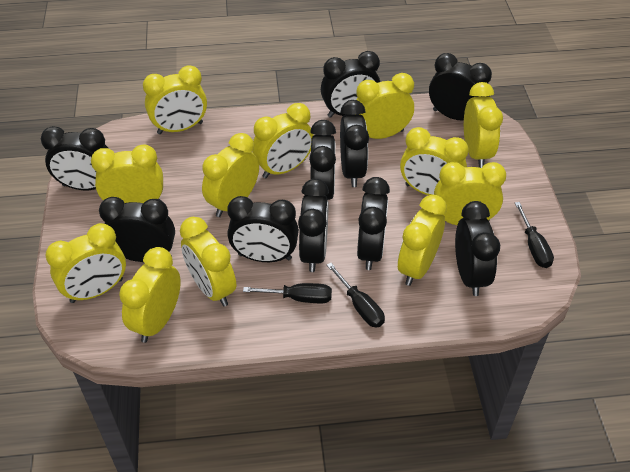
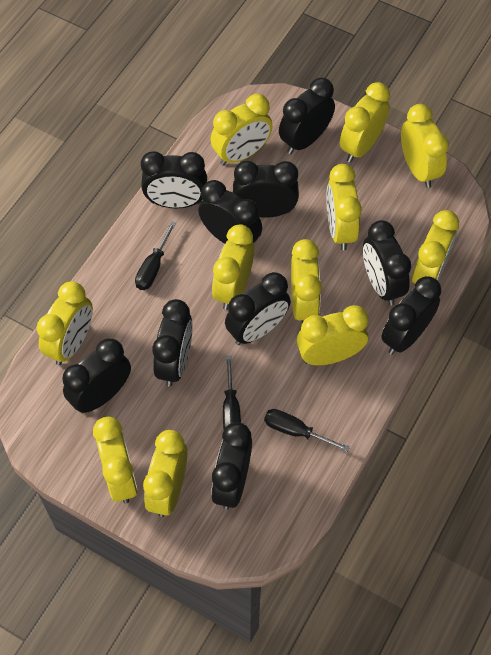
yellow clock: 12 -> 11

